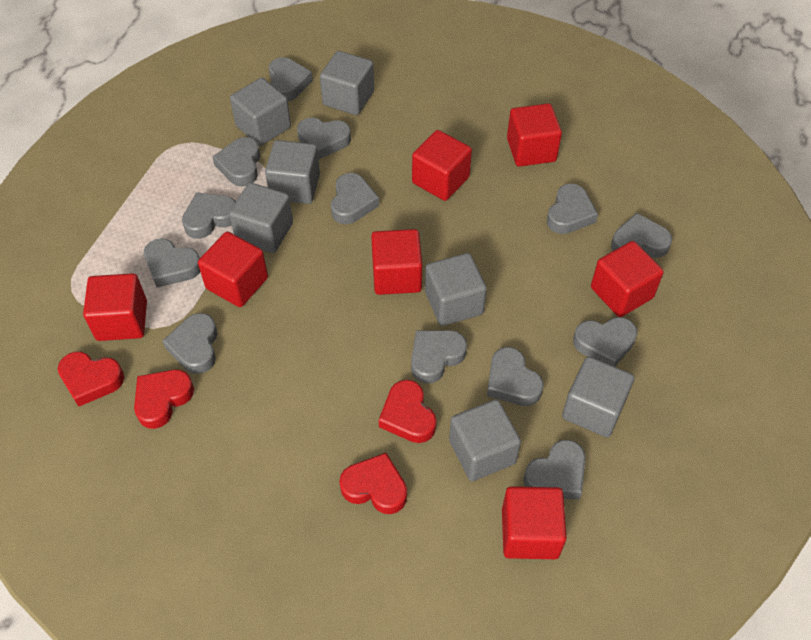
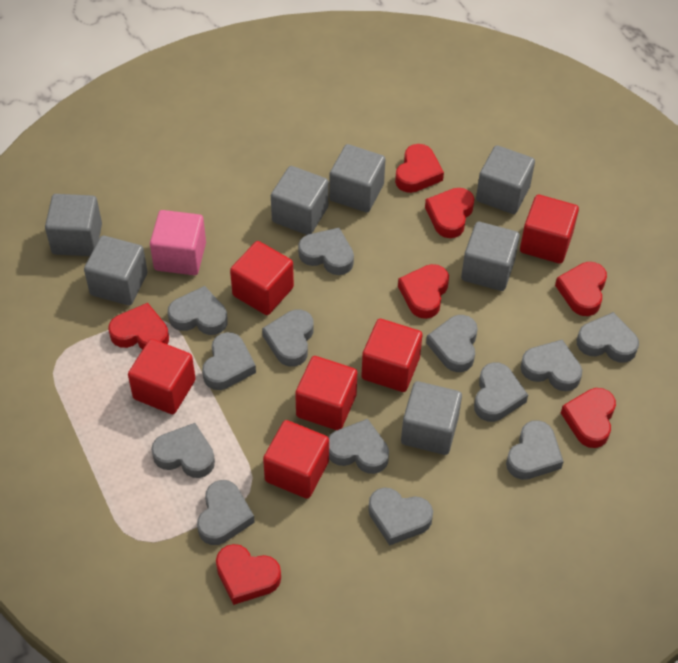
pink cube: 0 -> 1
red cube: 7 -> 6
red heart: 4 -> 7

